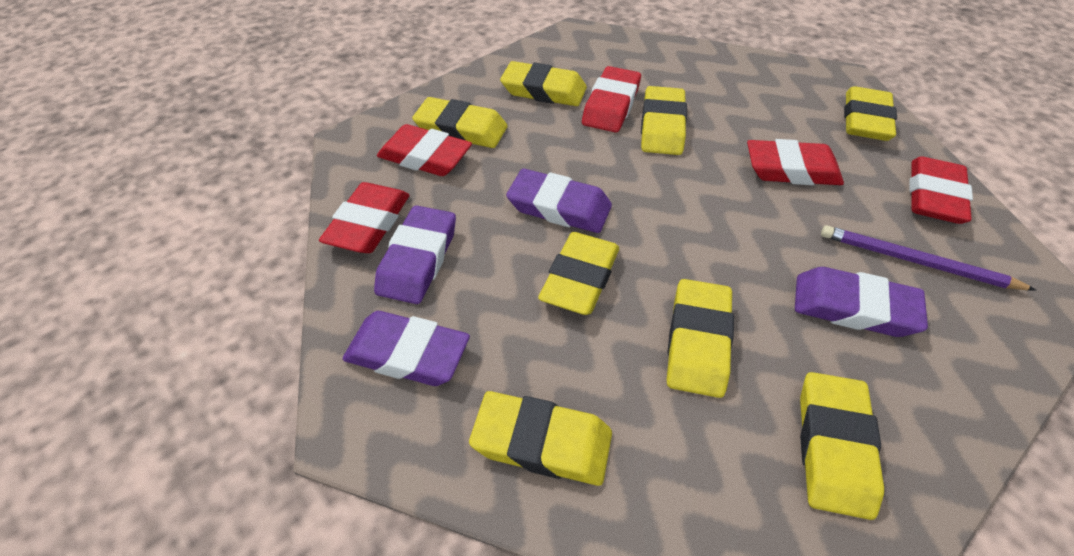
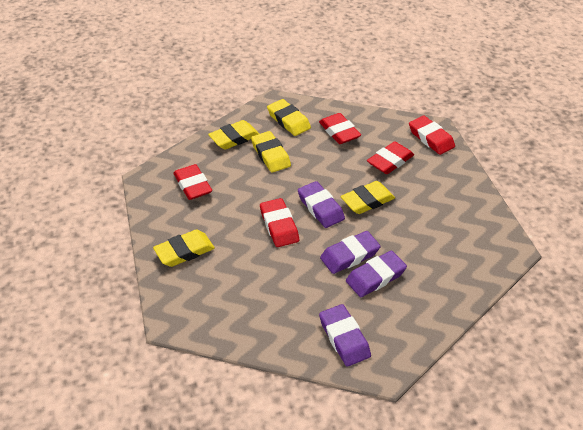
purple pencil: 1 -> 0
yellow eraser: 8 -> 5

